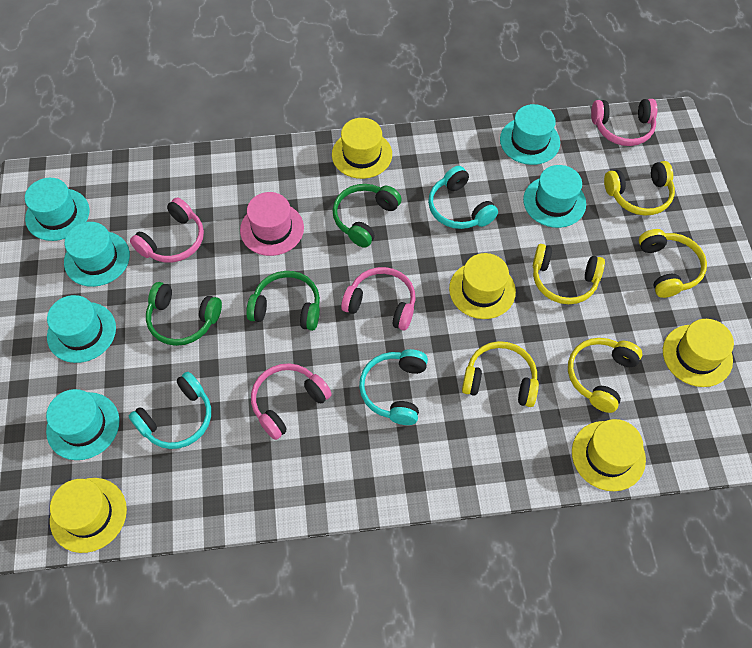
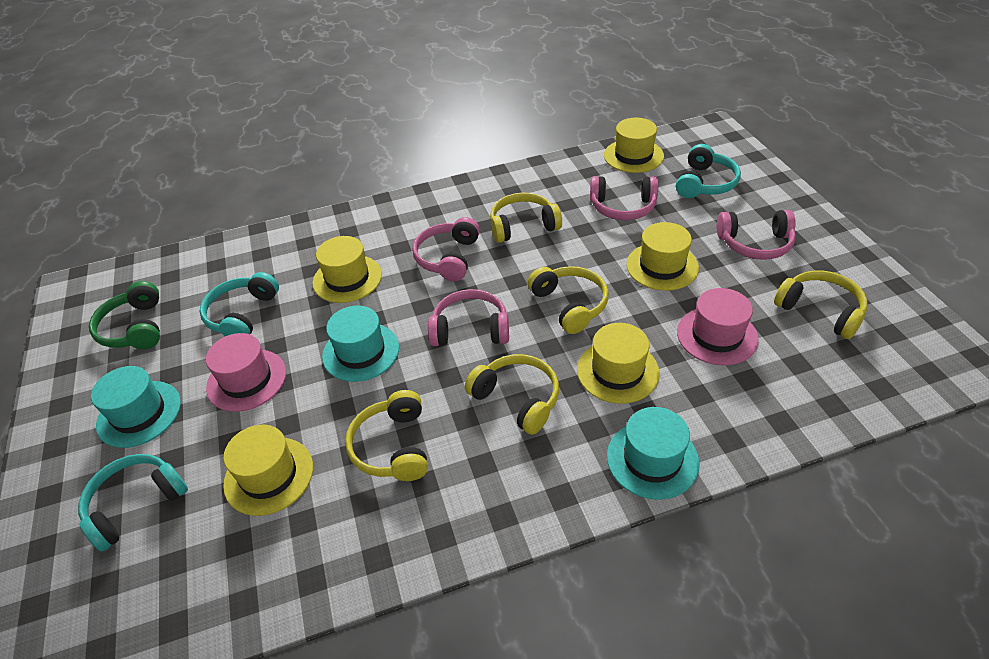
green headphones: 3 -> 1
pink hat: 1 -> 2
turquoise hat: 6 -> 3

